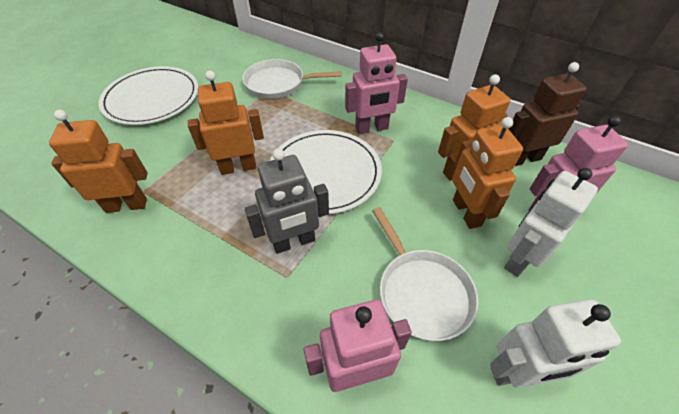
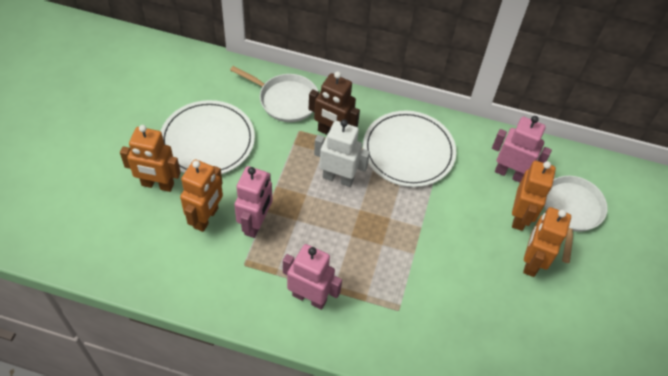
grey robot: 1 -> 0
white robot: 2 -> 1

